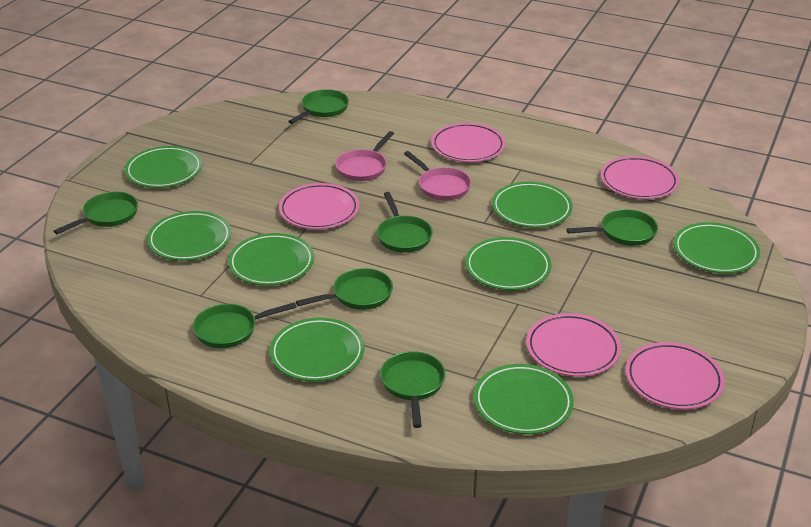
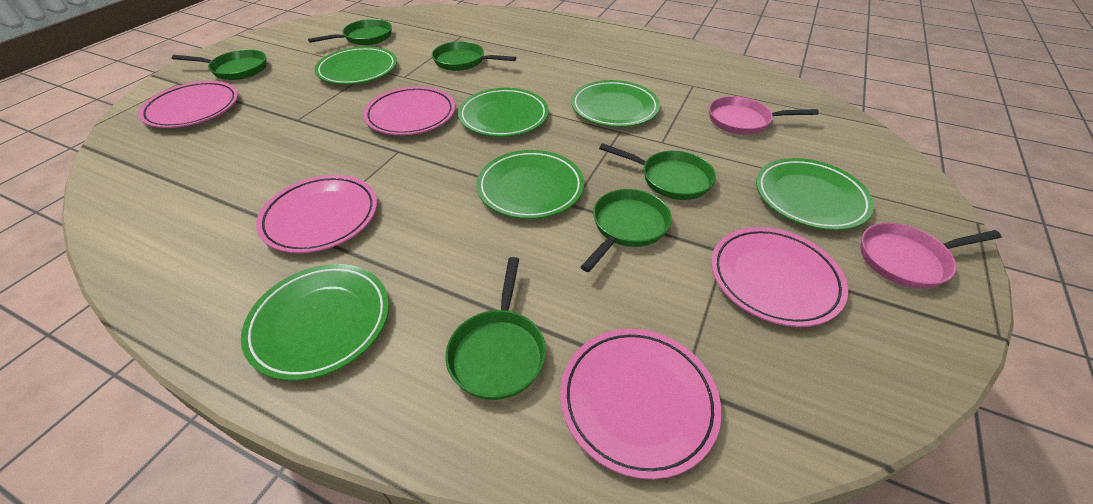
green pan: 7 -> 6
green plate: 8 -> 6

